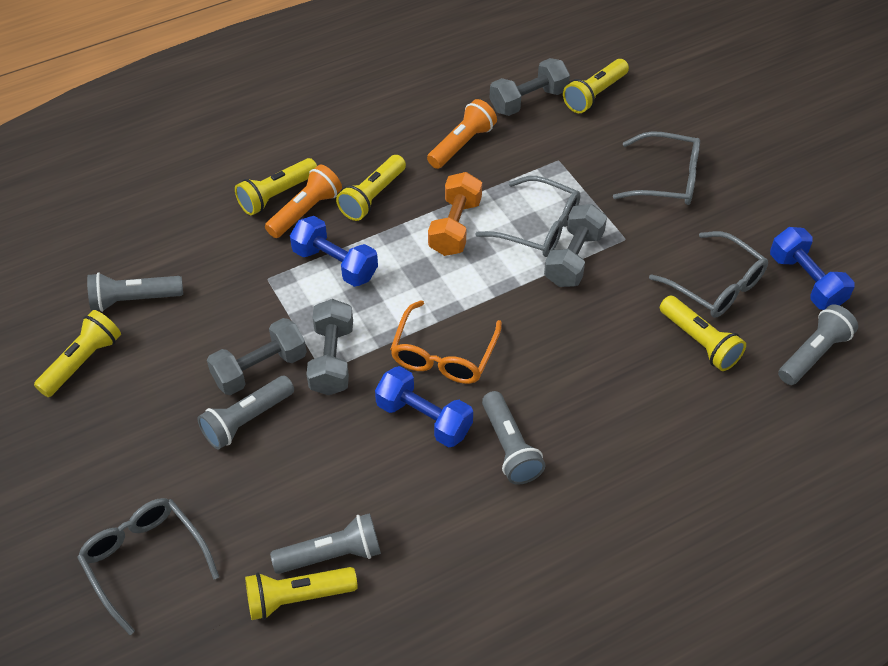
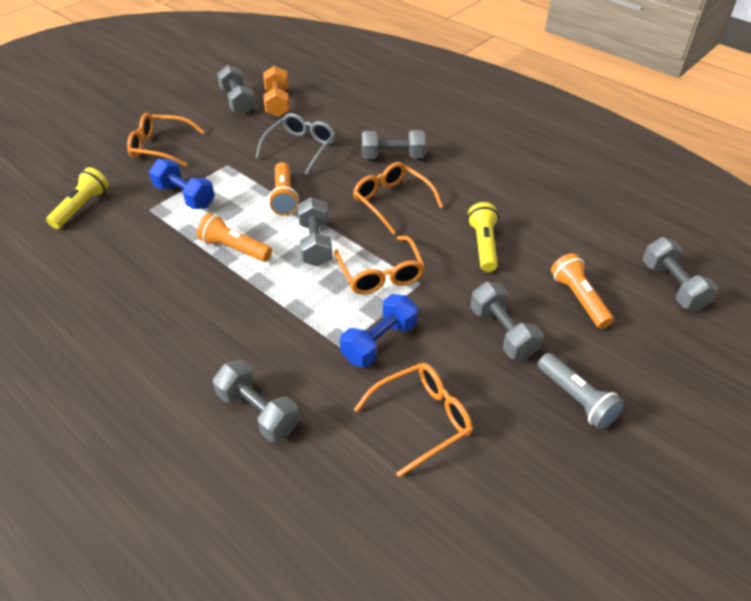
blue dumbbell: 3 -> 2
grey dumbbell: 4 -> 6
grey flashlight: 5 -> 1
grey glasses: 4 -> 1
orange flashlight: 2 -> 3
orange glasses: 1 -> 4
yellow flashlight: 6 -> 2

